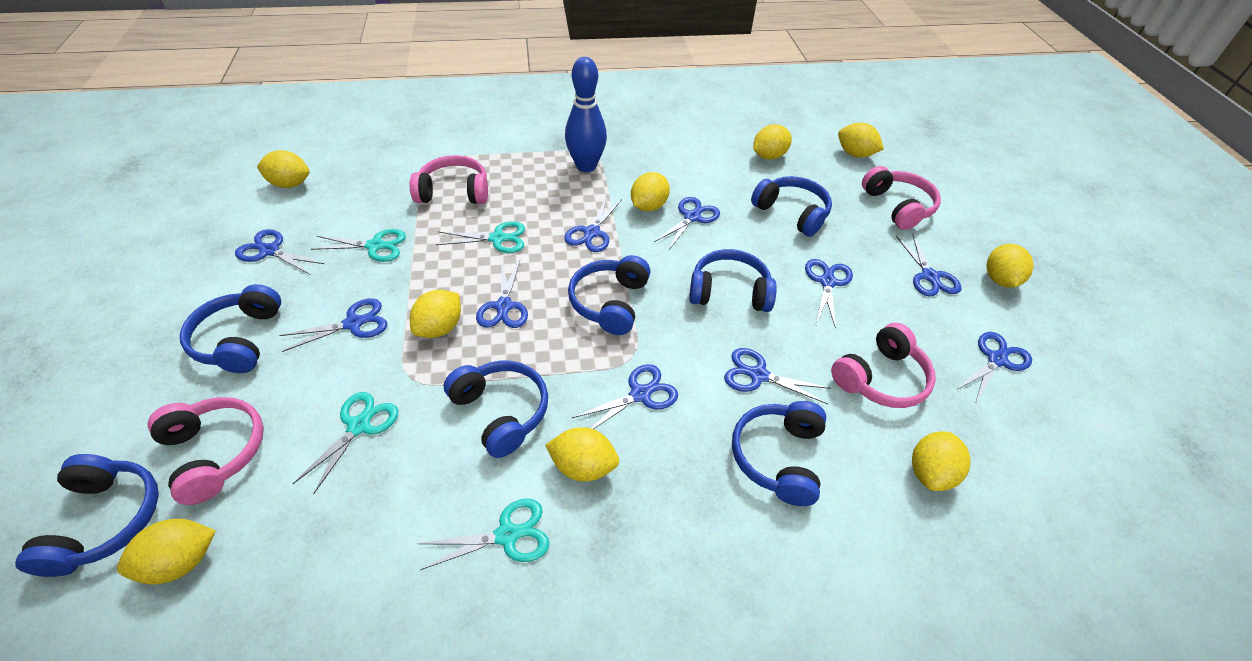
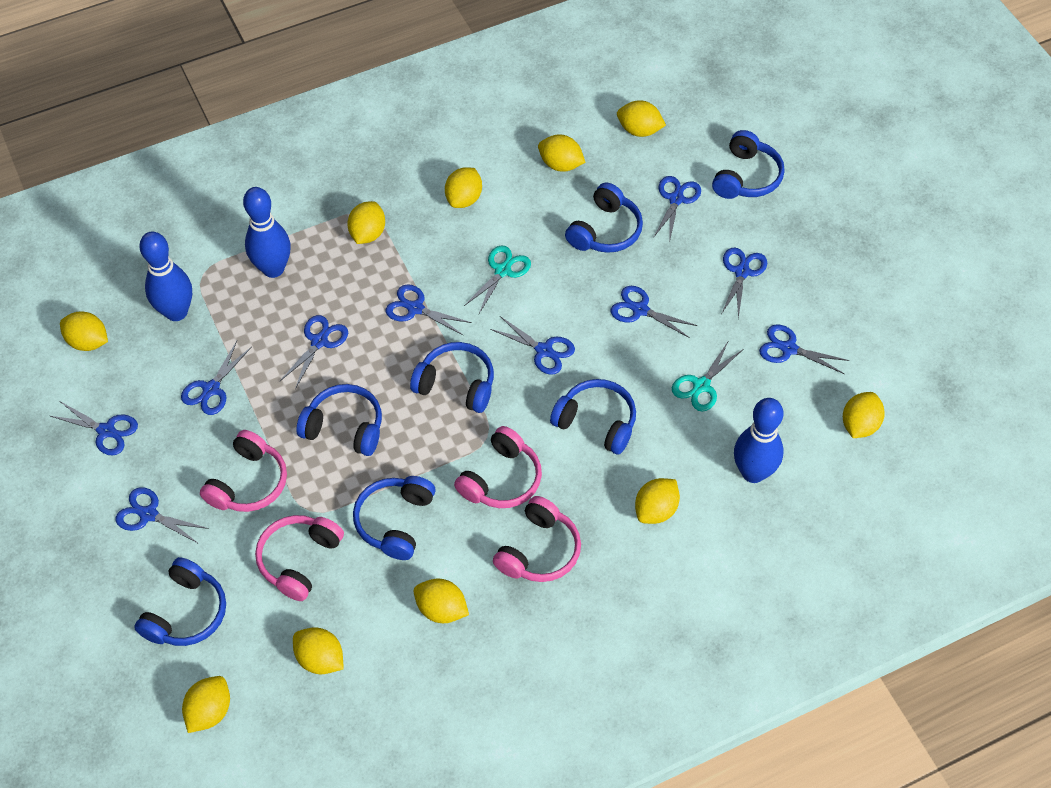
blue bowling pin: 1 -> 3
turquoise scissors: 4 -> 2
yellow lemon: 9 -> 10

